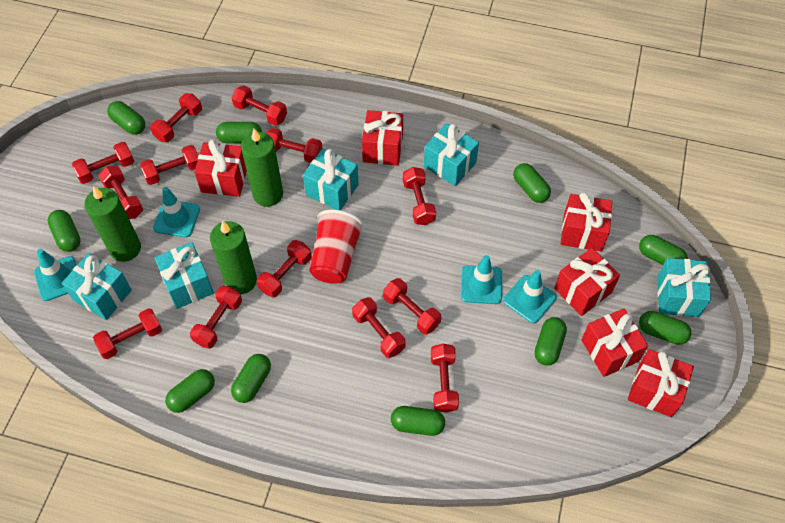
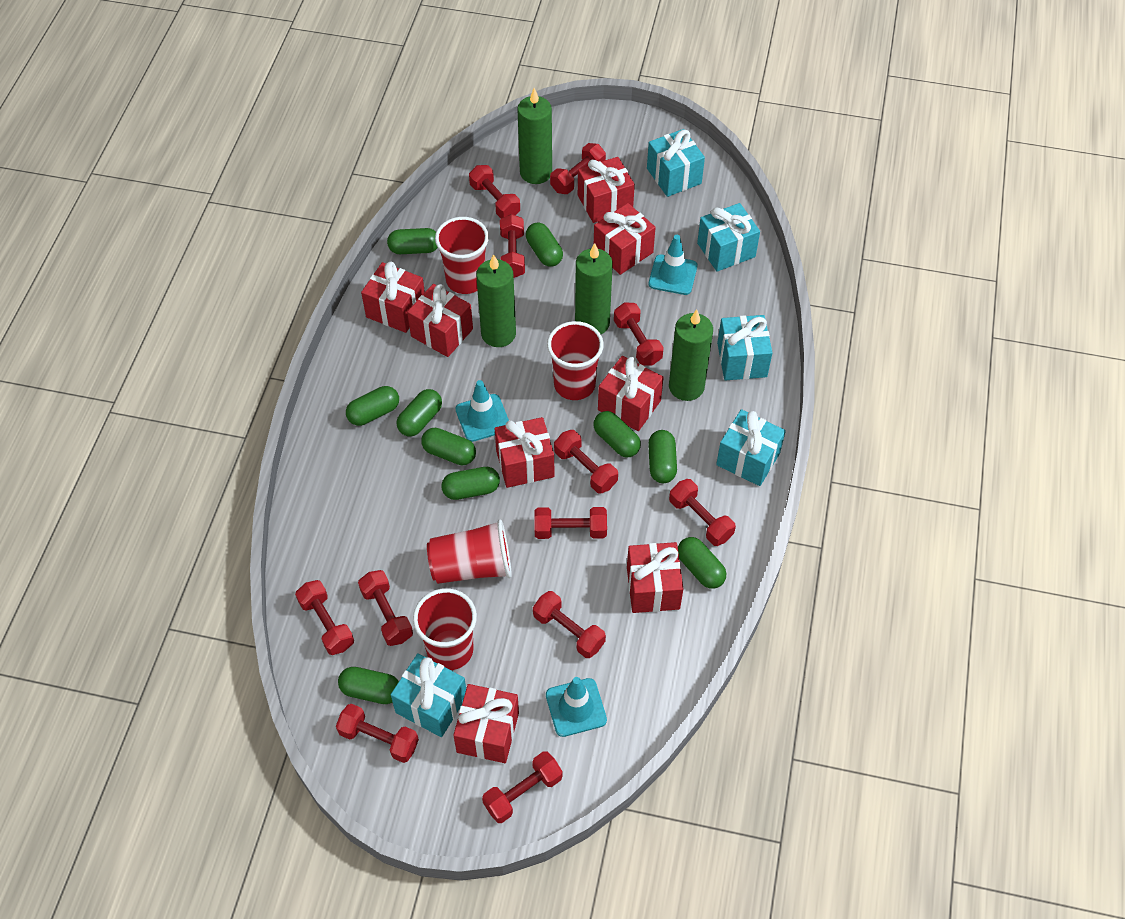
green candle: 3 -> 4
red cup: 1 -> 4
red dumbbell: 13 -> 12
red gift: 6 -> 8
turquoise traffic cone: 4 -> 3

